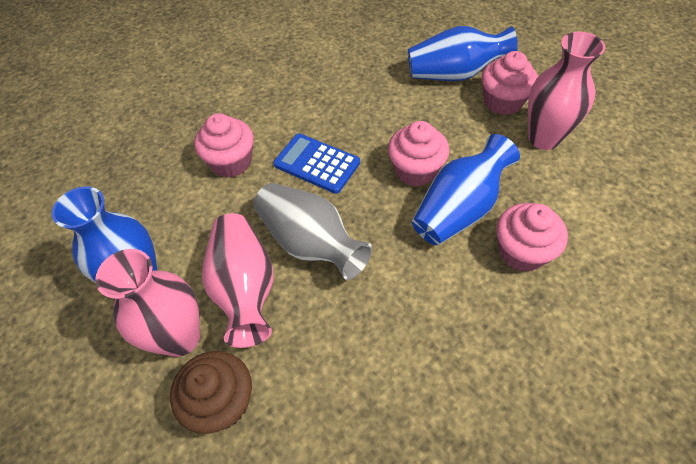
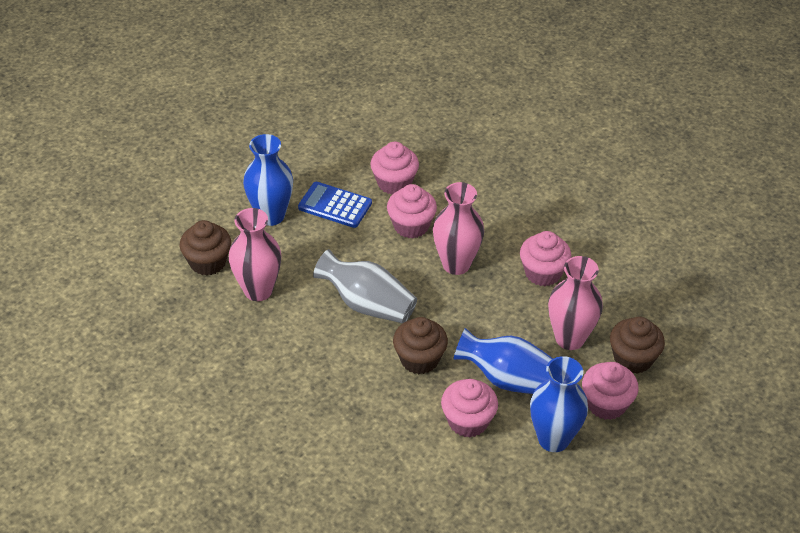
brown cupcake: 1 -> 3
pink cupcake: 4 -> 5

